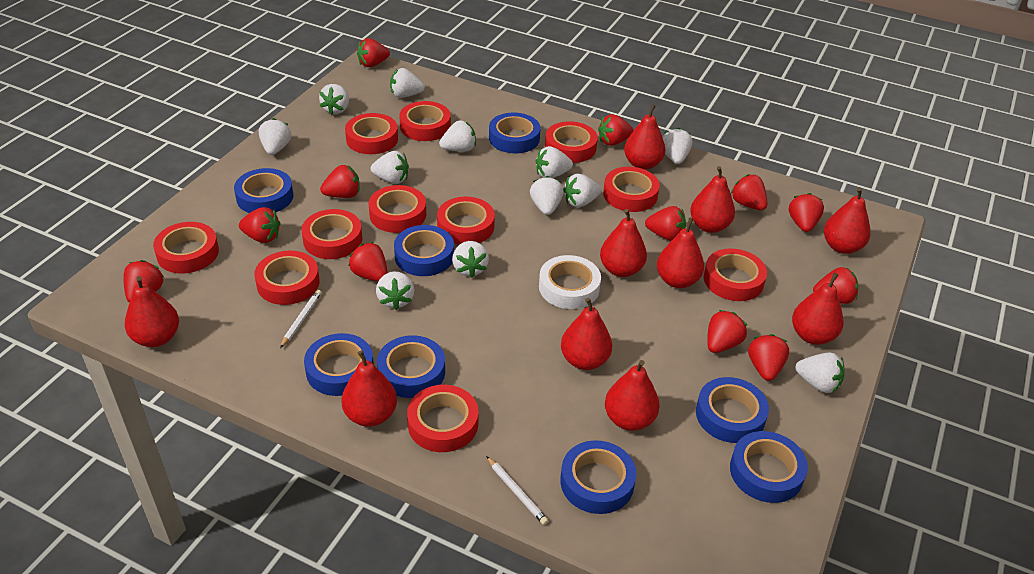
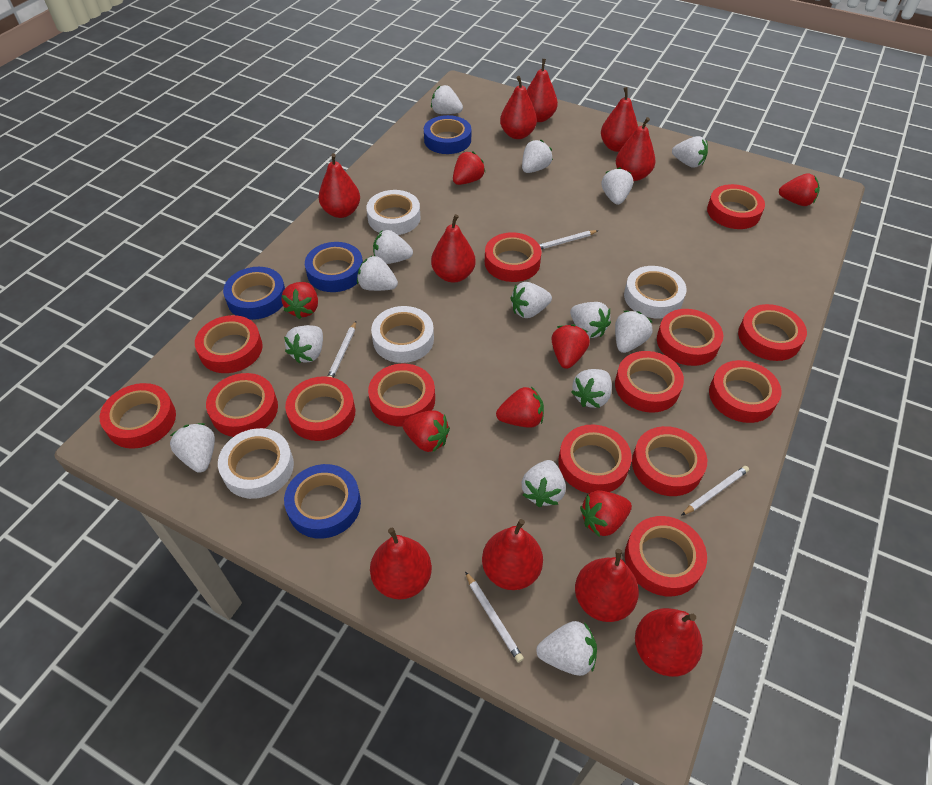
blue tape: 8 -> 4
red strawberry: 12 -> 7
red tape: 11 -> 14
white pencil: 2 -> 4
white strawberry: 12 -> 14
white tape: 1 -> 4

